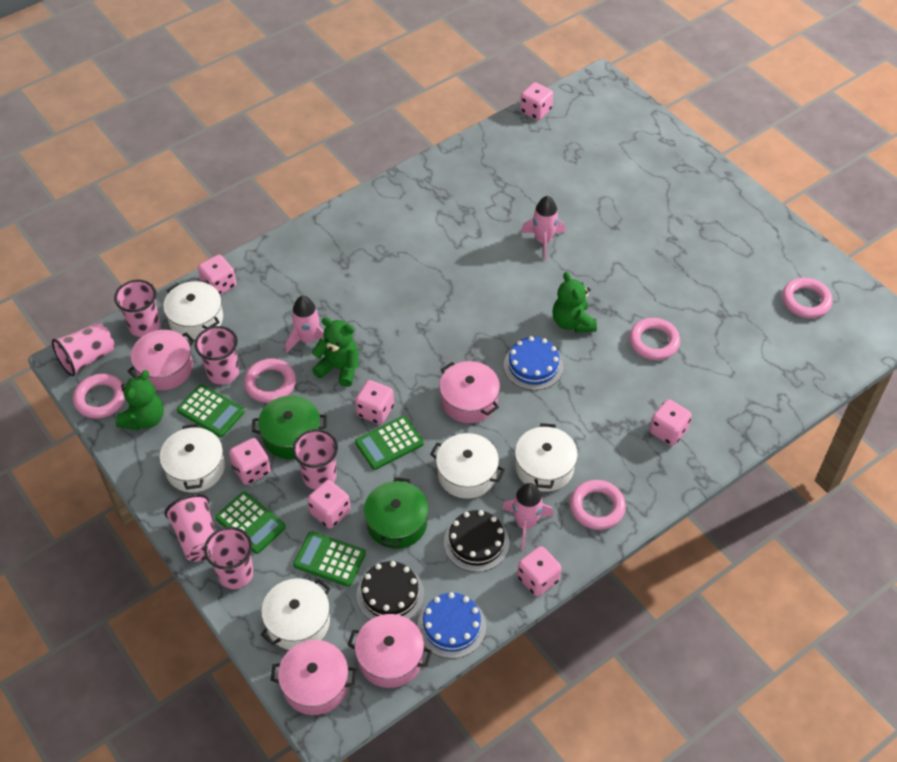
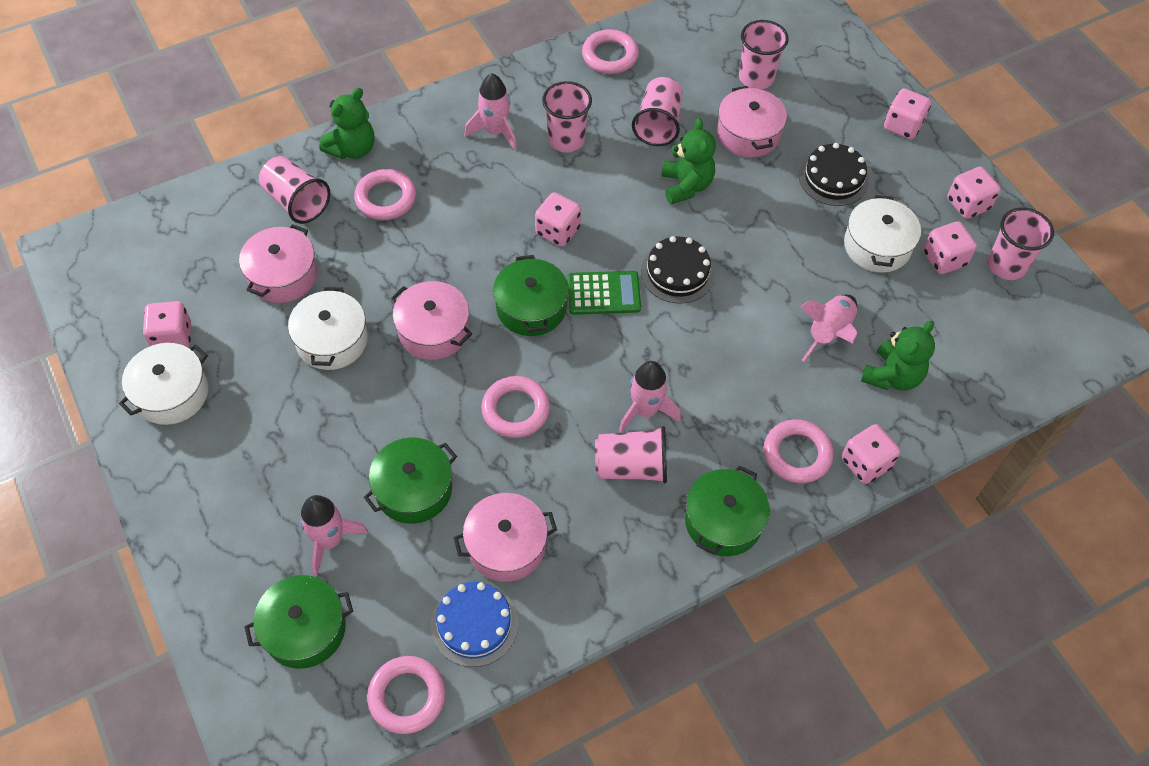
blue cake: 2 -> 1
green calculator: 4 -> 1
green pot: 2 -> 4
pink dice: 7 -> 6
pink rocket: 3 -> 4
white pot: 5 -> 3

